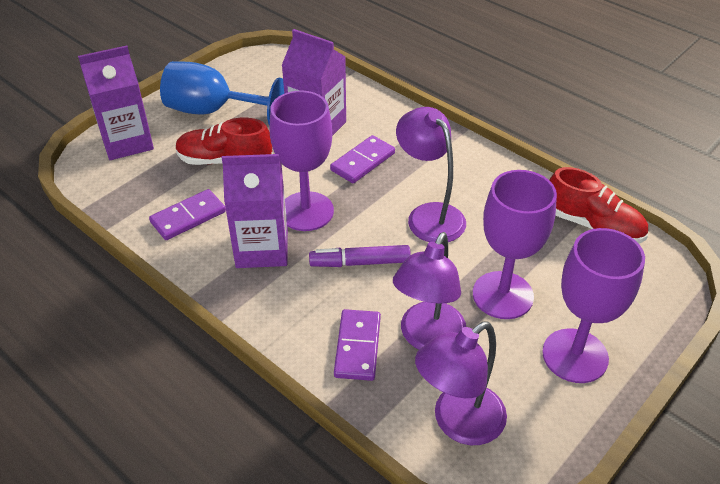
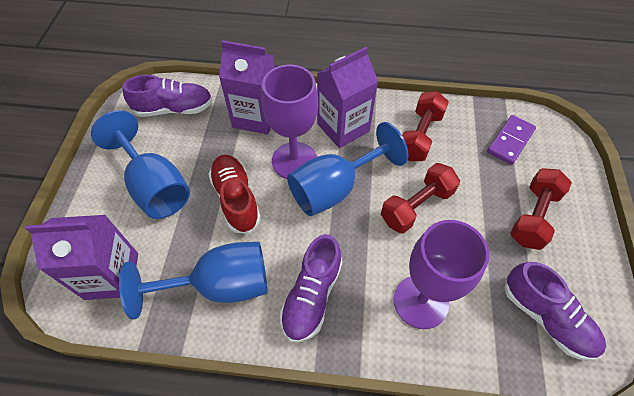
blue goblet: 1 -> 3
purple domino: 3 -> 1
purple goblet: 3 -> 2
purple lamp: 3 -> 0
purple marker: 1 -> 0
purple shoe: 0 -> 3
red dumbbell: 0 -> 3
red shoe: 2 -> 1

